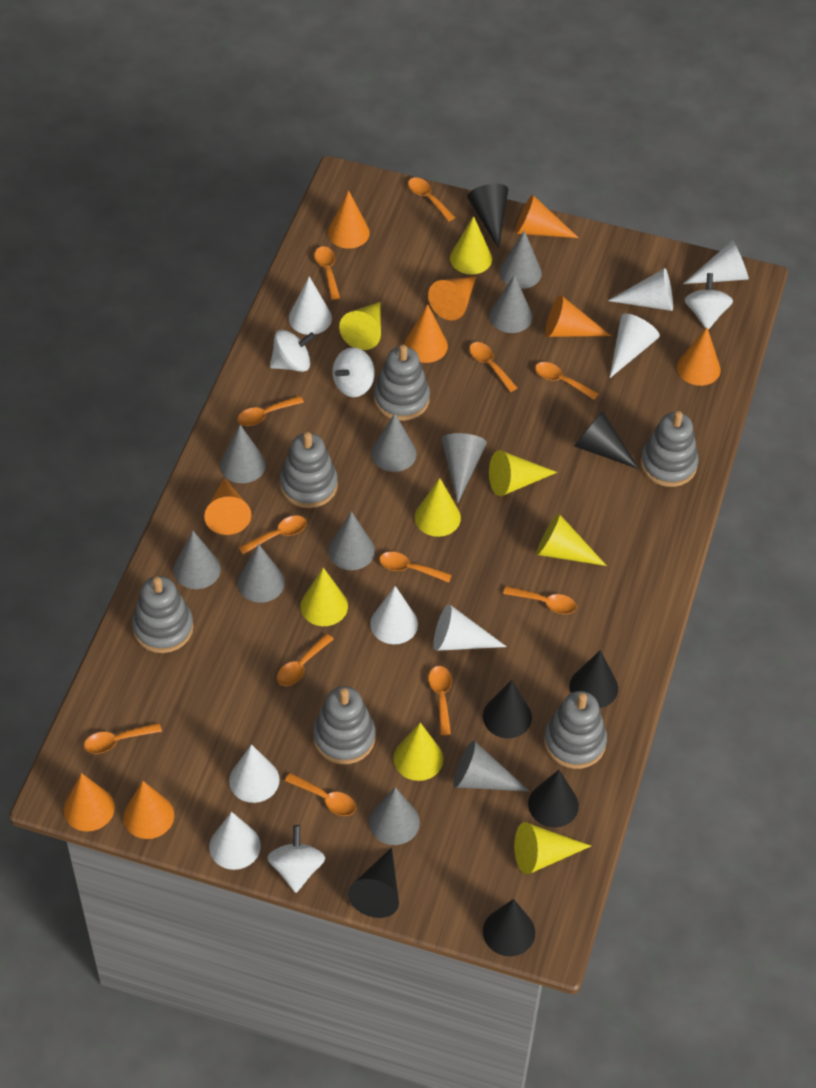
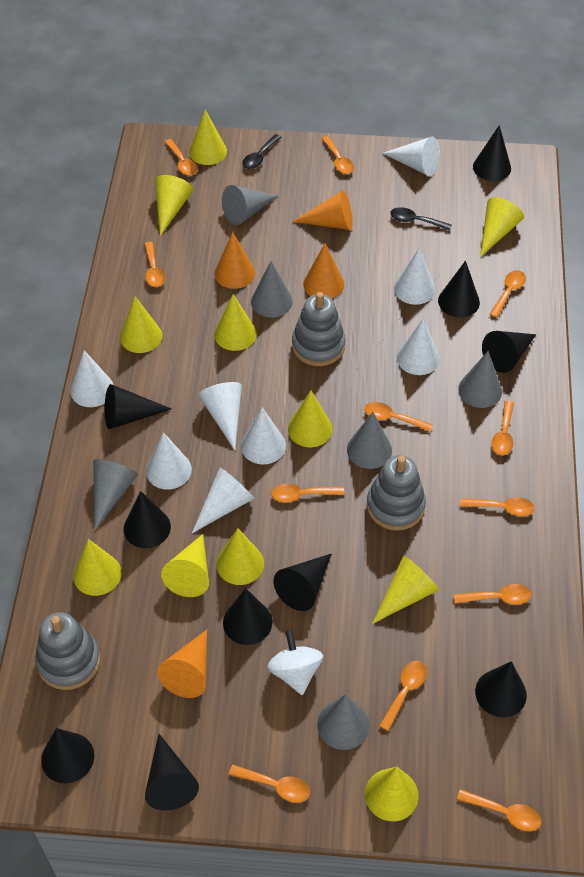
black cone: 7 -> 10
black spoon: 0 -> 2
grey cone: 10 -> 6
grey stacking toy: 6 -> 3
orange cone: 9 -> 4
white spinning top: 4 -> 1
yellow cone: 8 -> 11

